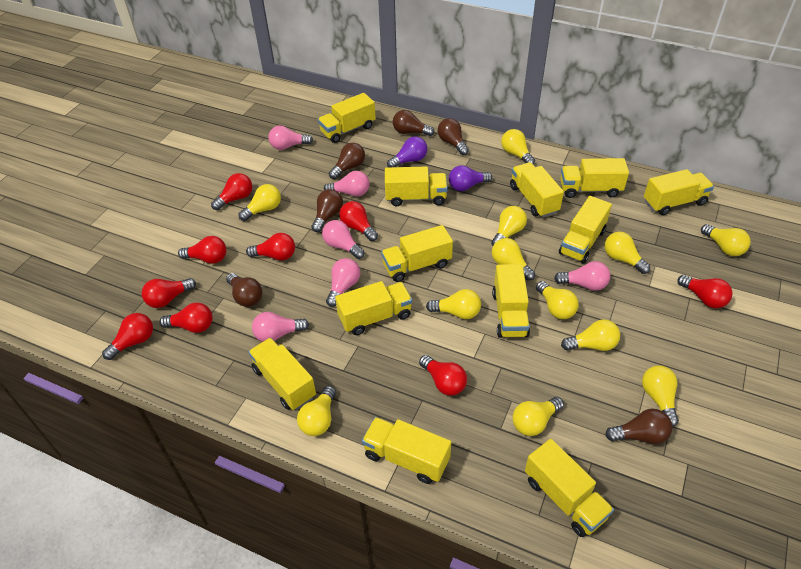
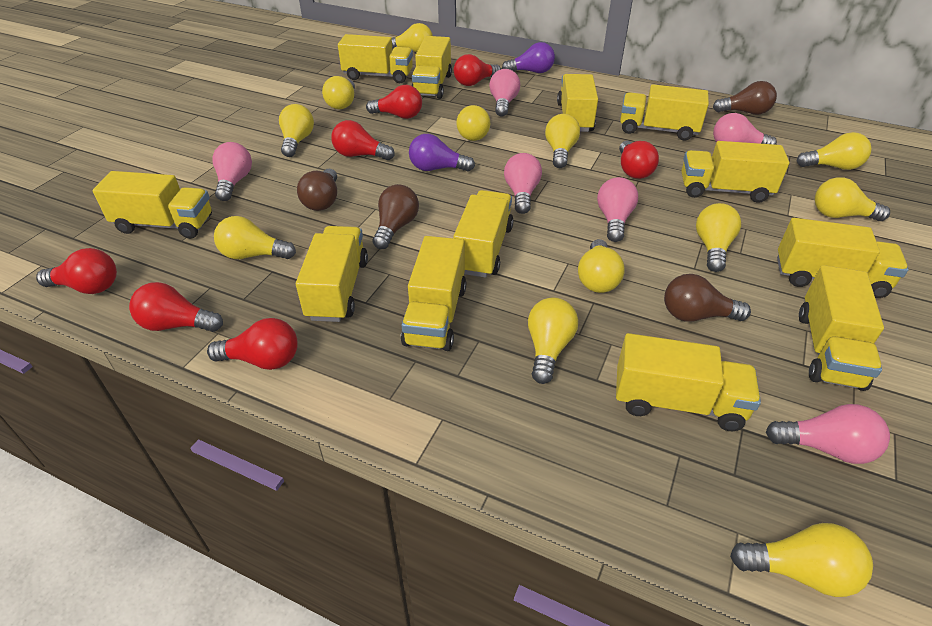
brown light bulb: 6 -> 4
red light bulb: 9 -> 7

